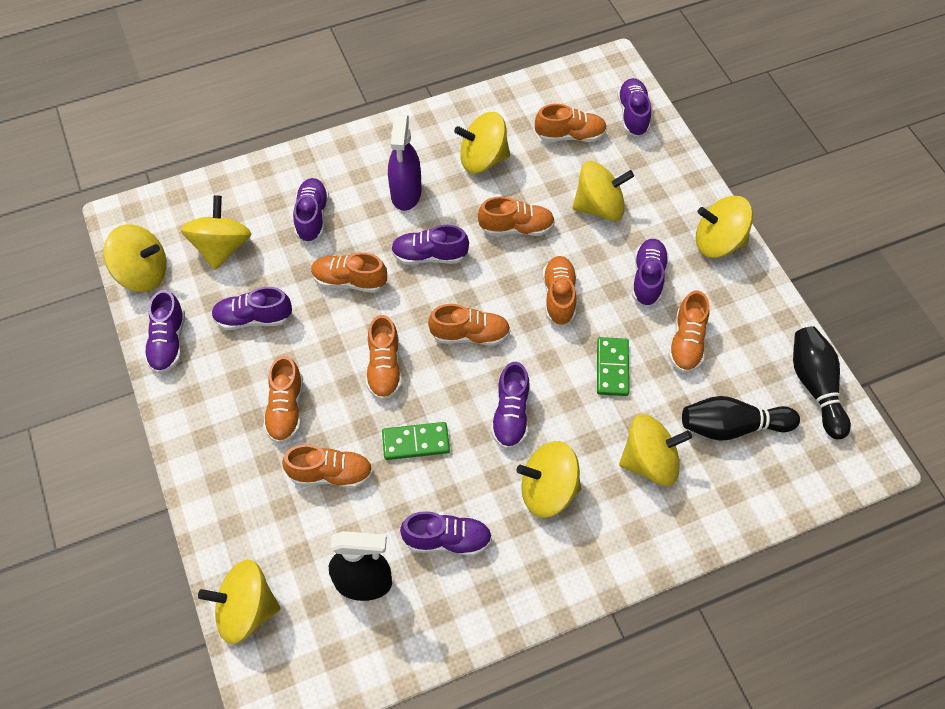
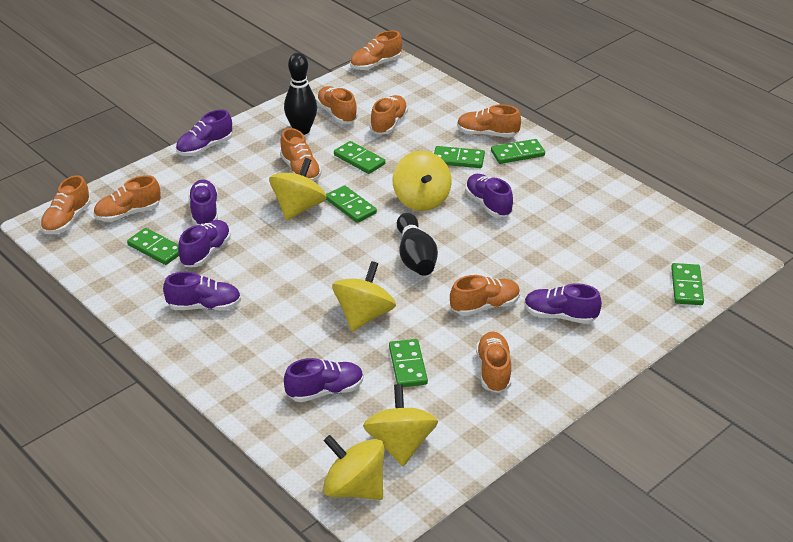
black spray bottle: 1 -> 0
green domino: 2 -> 7
purple shoe: 8 -> 7
purple spray bottle: 1 -> 0
yellow spinning top: 8 -> 5

